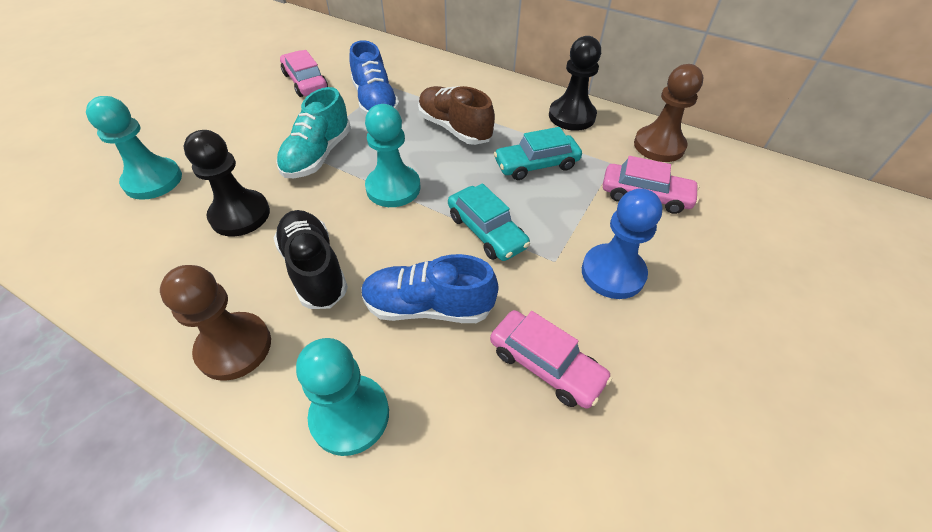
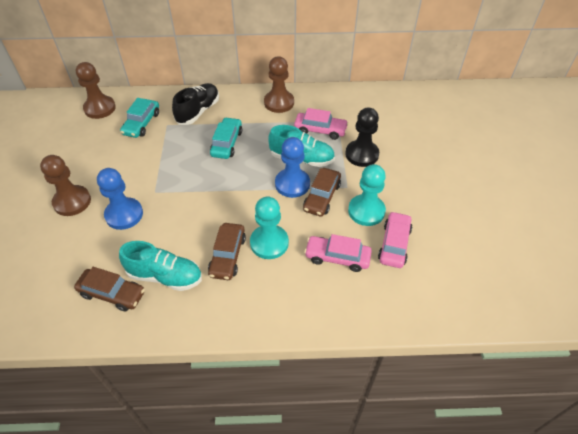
black pawn: 2 -> 1
blue pawn: 1 -> 2
blue shoe: 2 -> 0
brown car: 0 -> 3
brown pawn: 2 -> 3
brown shoe: 1 -> 0
turquoise pawn: 3 -> 2
turquoise shoe: 1 -> 2

